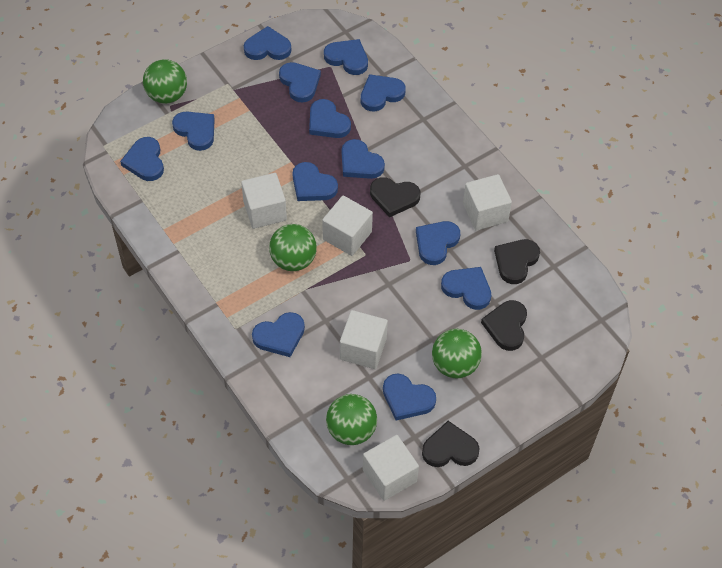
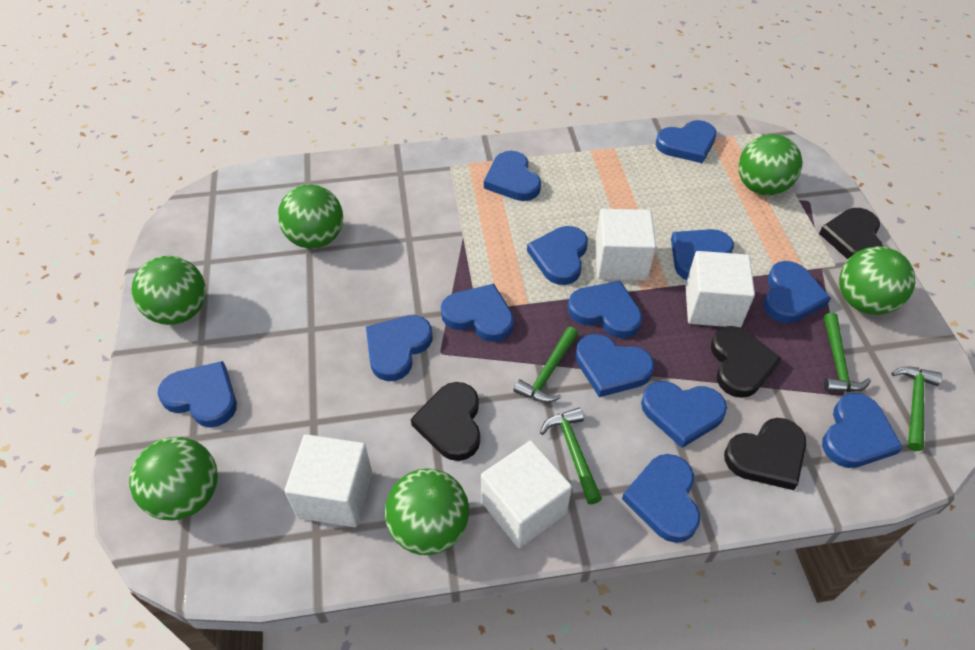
green ball: 4 -> 6
green hammer: 0 -> 4
white cube: 5 -> 4

